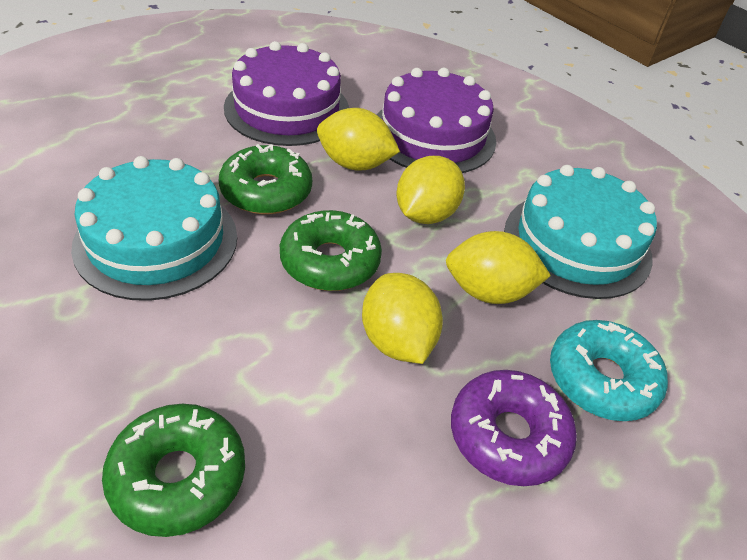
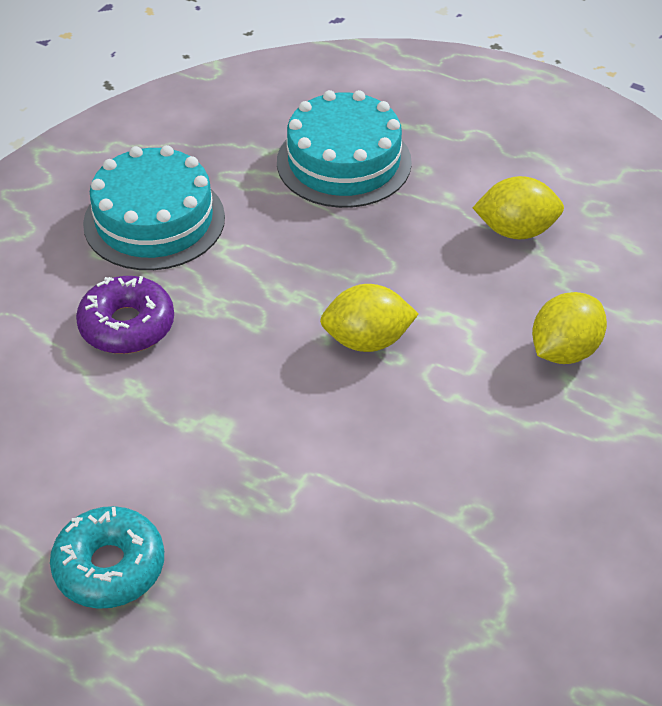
green donut: 3 -> 0
purple cake: 2 -> 0
yellow lemon: 4 -> 3

